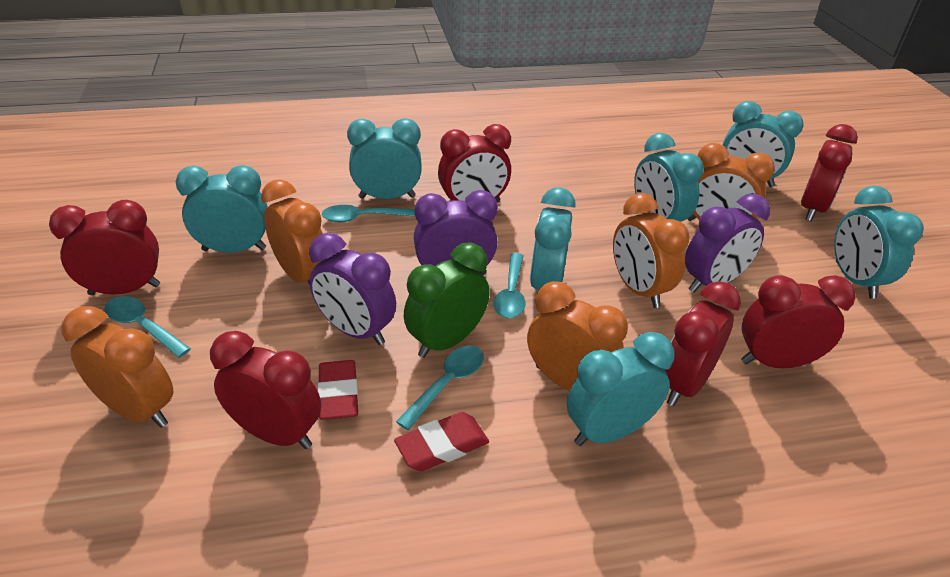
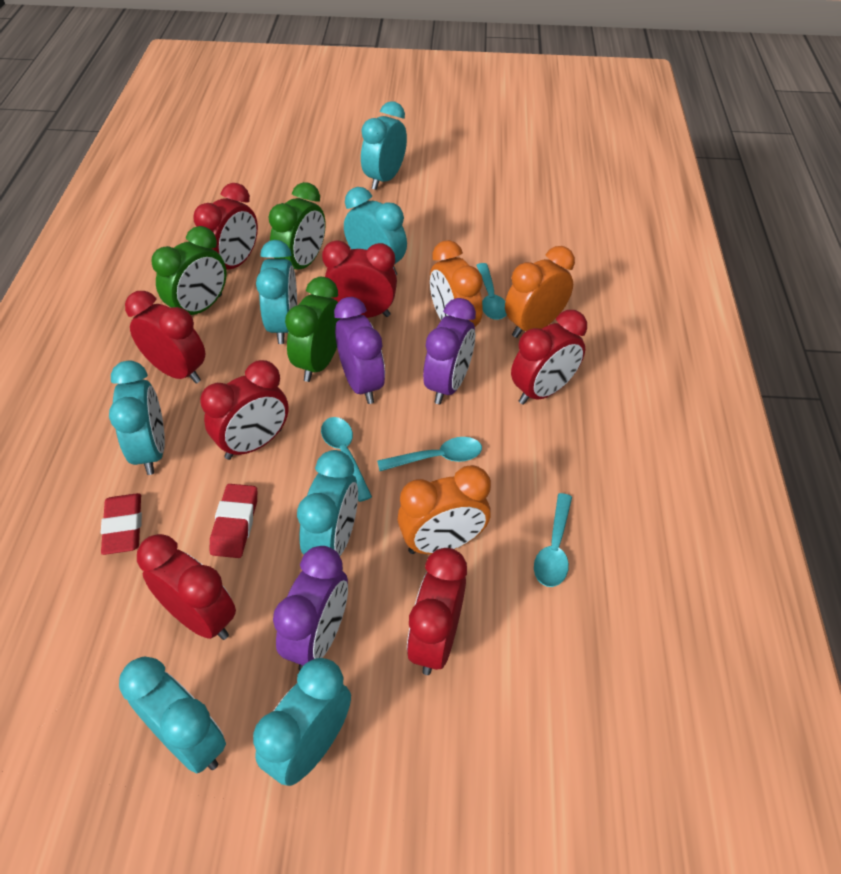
green clock: 1 -> 3
orange clock: 5 -> 3
red clock: 6 -> 7

